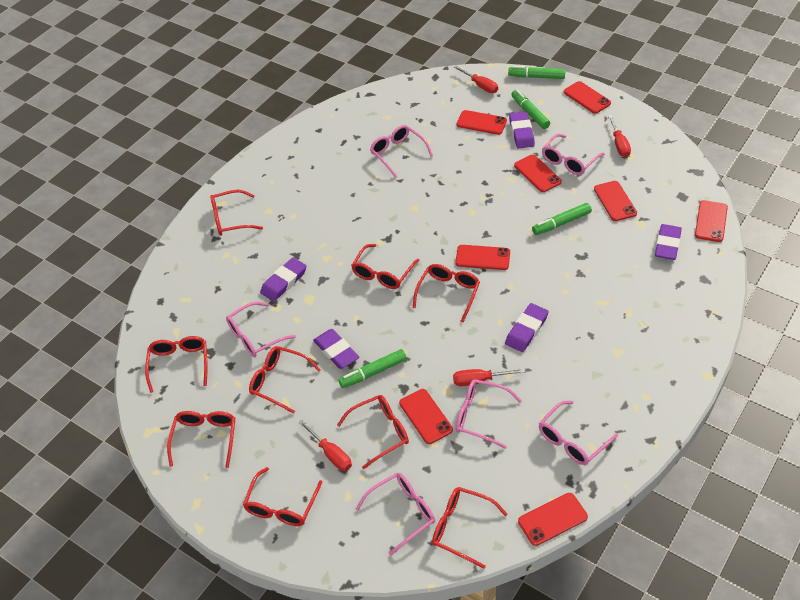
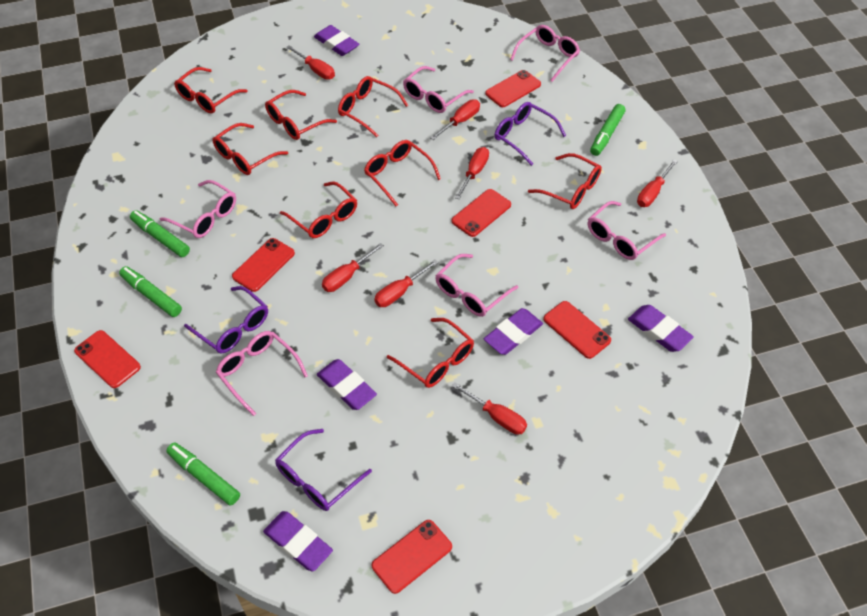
purple glasses: 0 -> 3
red glasses: 9 -> 8
red phone: 8 -> 6
red screwdriver: 4 -> 7

